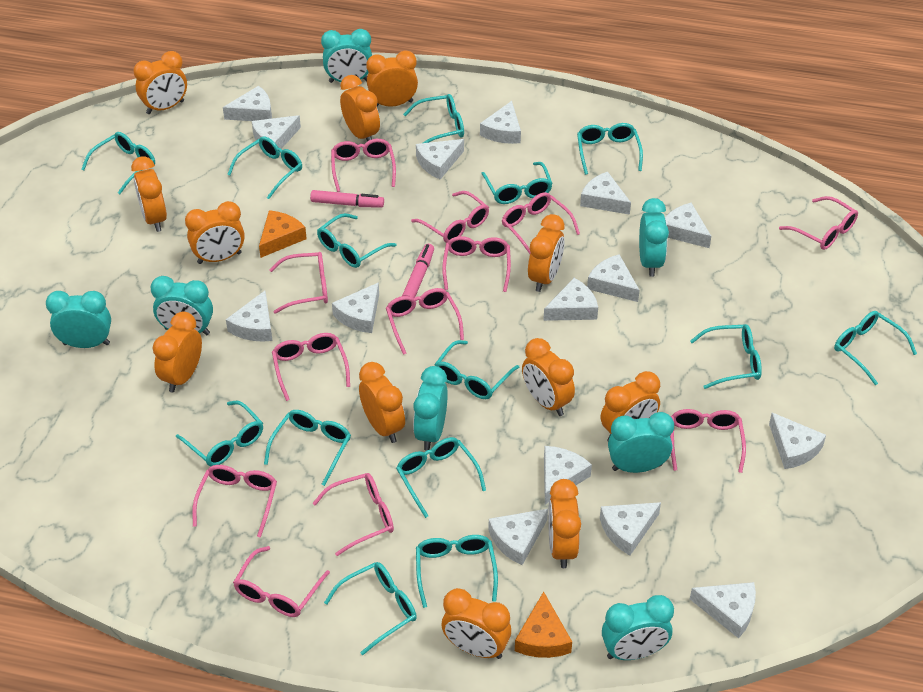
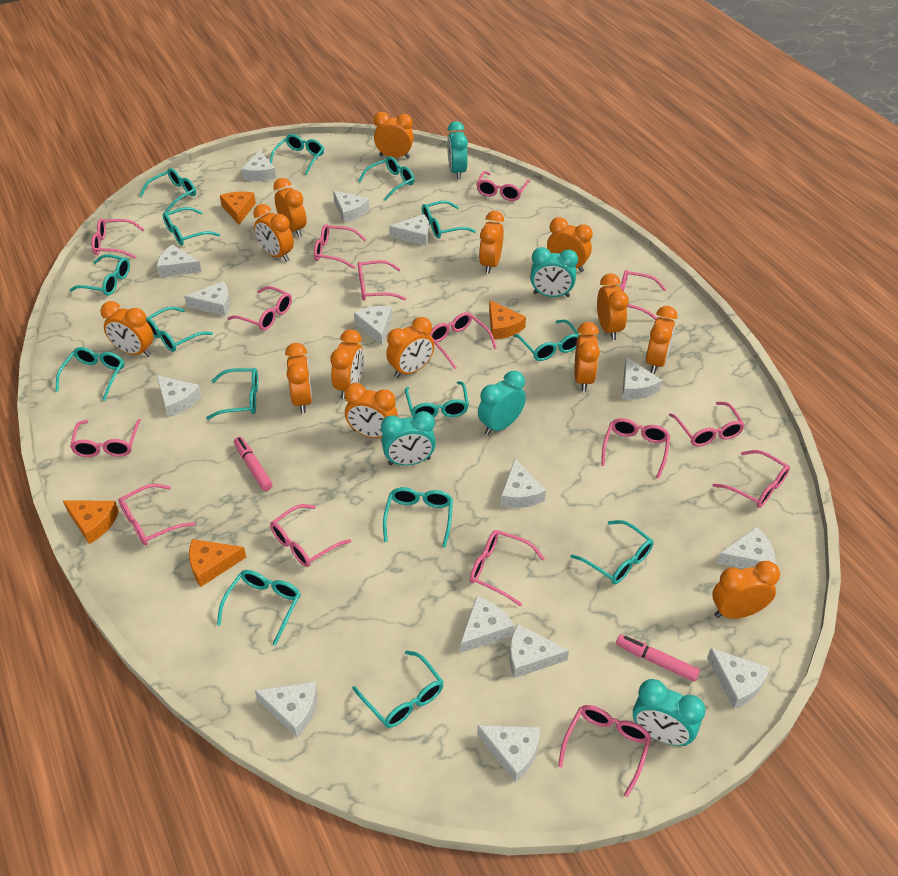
orange cheese: 2 -> 4
orange clock: 12 -> 14
pink glasses: 12 -> 15
turquoise clock: 7 -> 5
turquoise glasses: 14 -> 15

